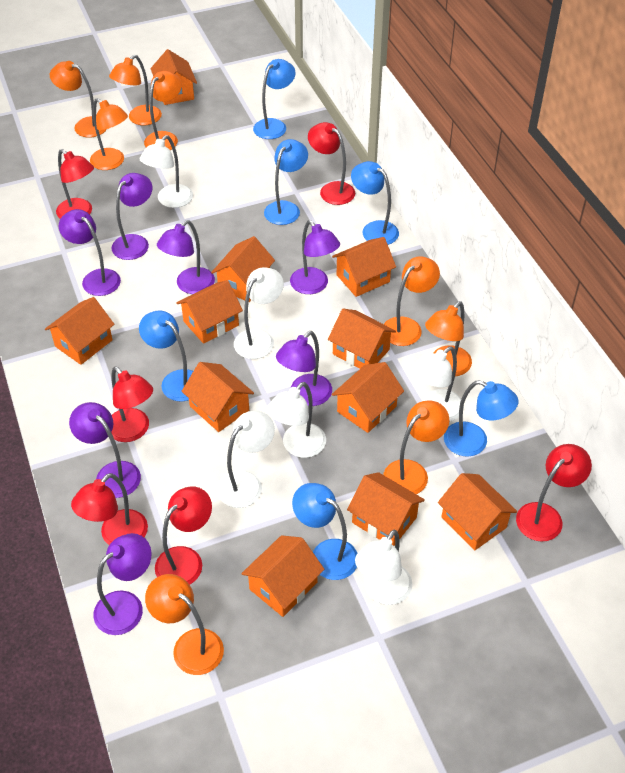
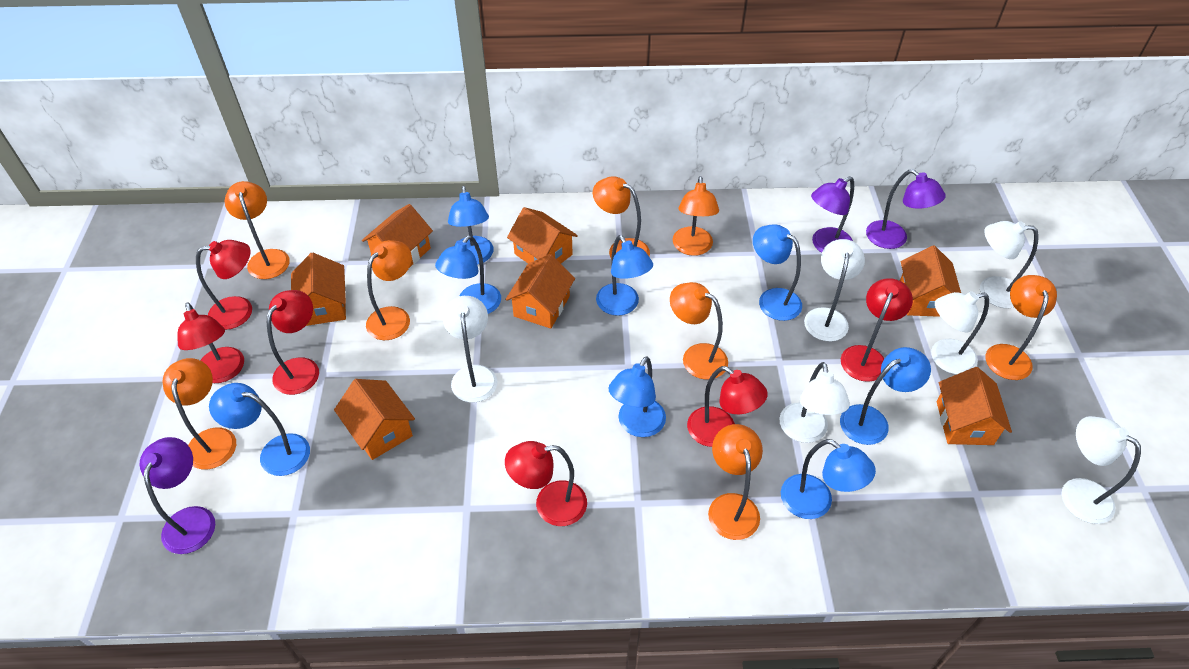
blue lamp: 6 -> 8
orange house: 11 -> 7
purple lamp: 7 -> 3

